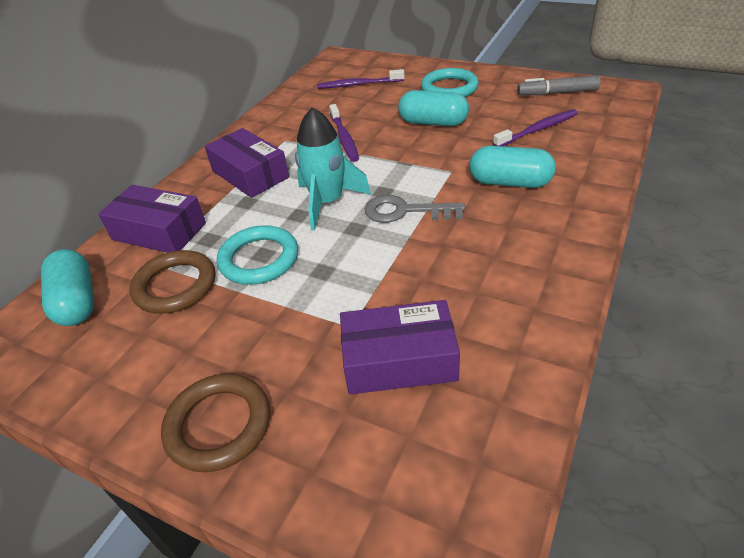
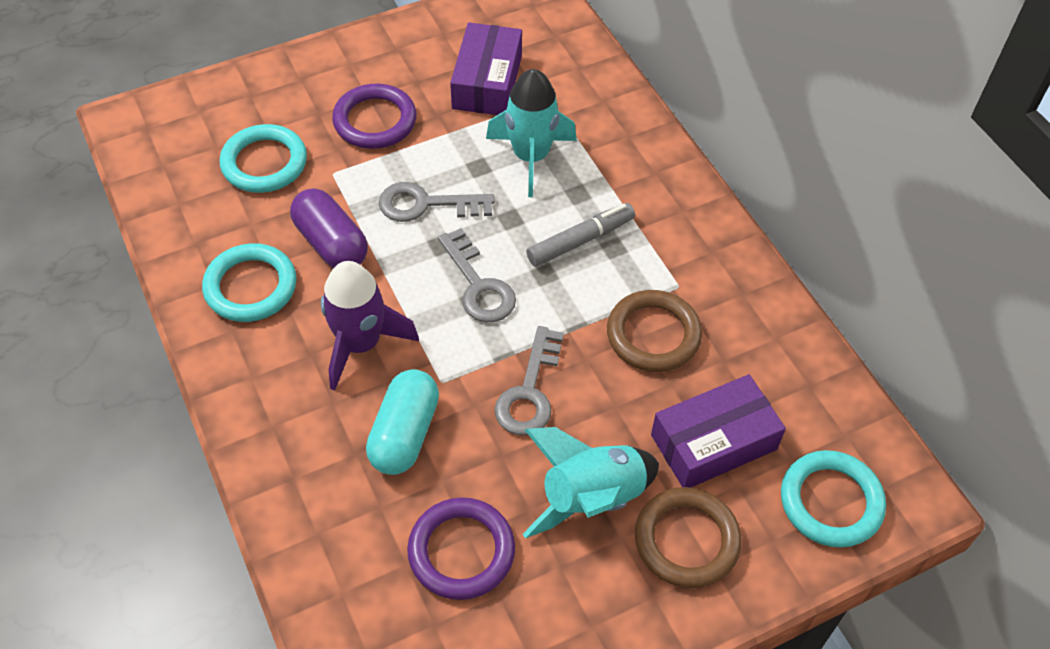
grey key: 1 -> 3
purple box: 3 -> 2
purple capsule: 0 -> 1
purple ring: 0 -> 2
purple rocket: 0 -> 1
purple toothbrush: 3 -> 0
turquoise capsule: 3 -> 1
turquoise ring: 2 -> 3
turquoise rocket: 1 -> 2

